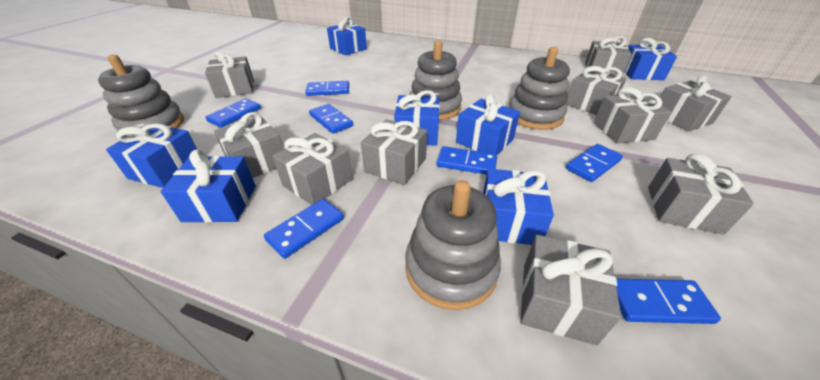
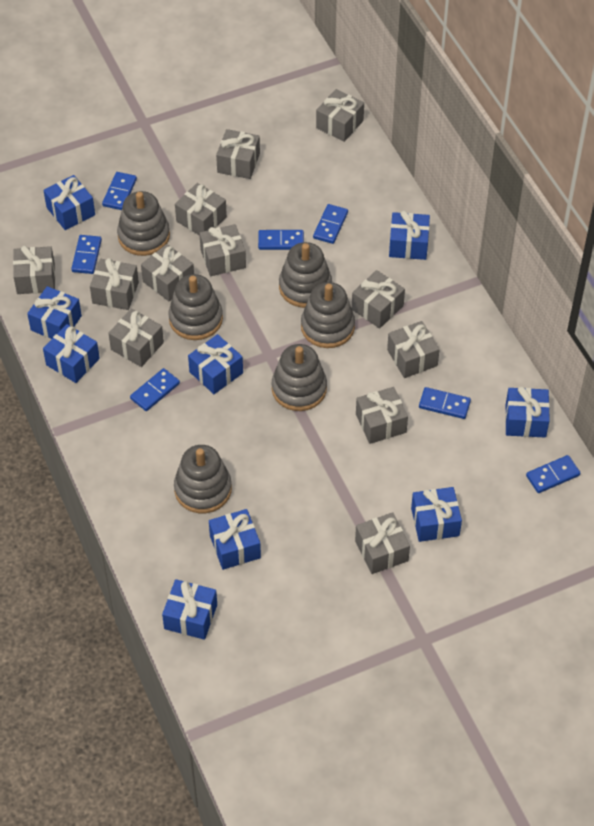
blue gift: 7 -> 9
grey gift: 10 -> 12
grey stacking toy: 4 -> 6

